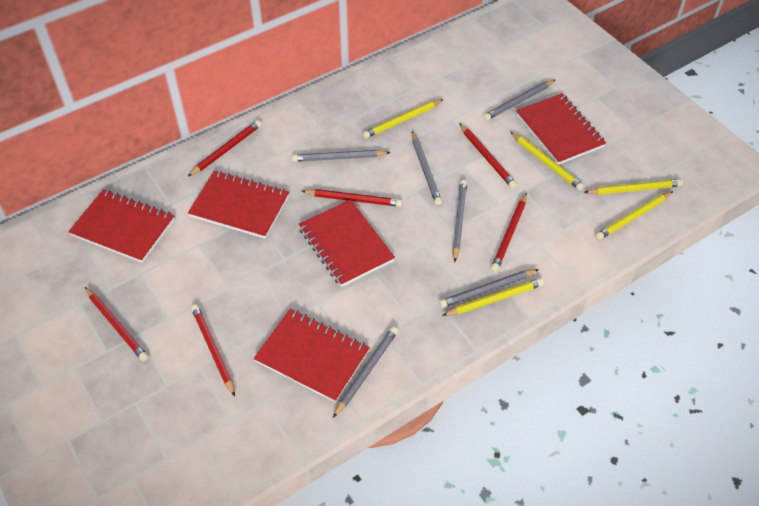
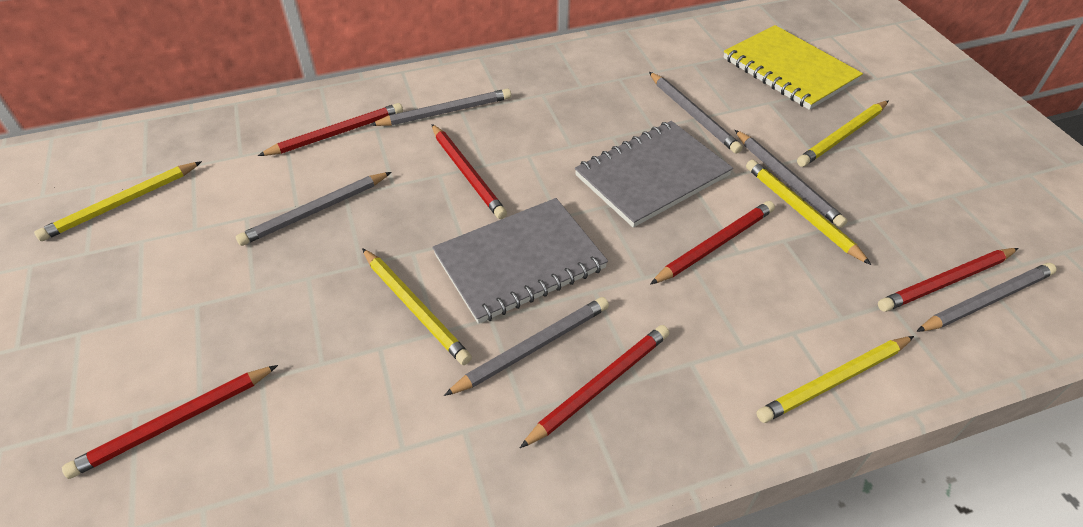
grey notebook: 0 -> 2
red notebook: 5 -> 0
yellow notebook: 0 -> 1

